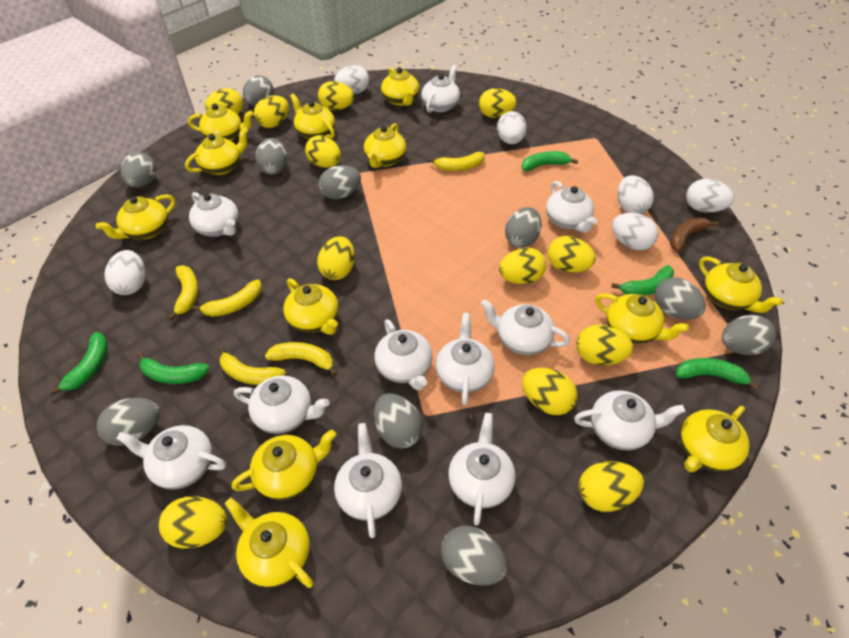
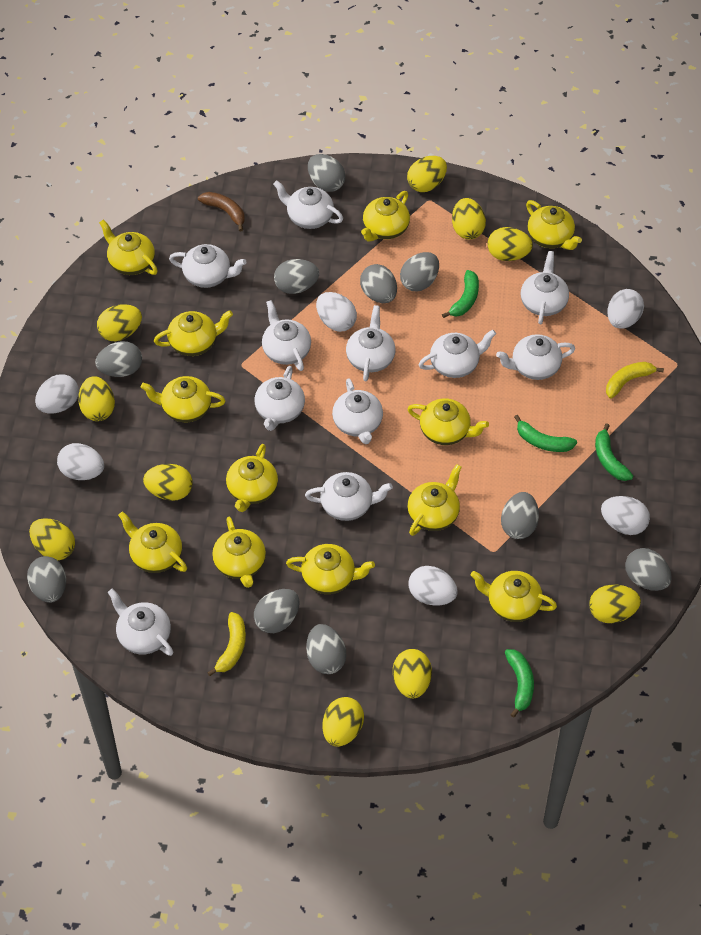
green banana: 5 -> 4
yellow banana: 5 -> 2
yellow egg: 12 -> 10

